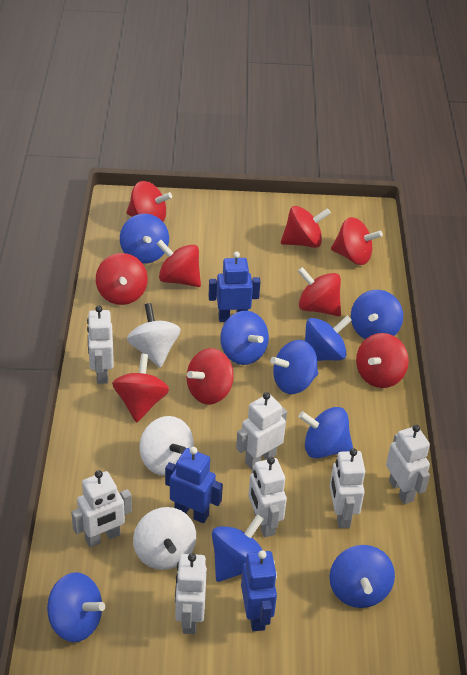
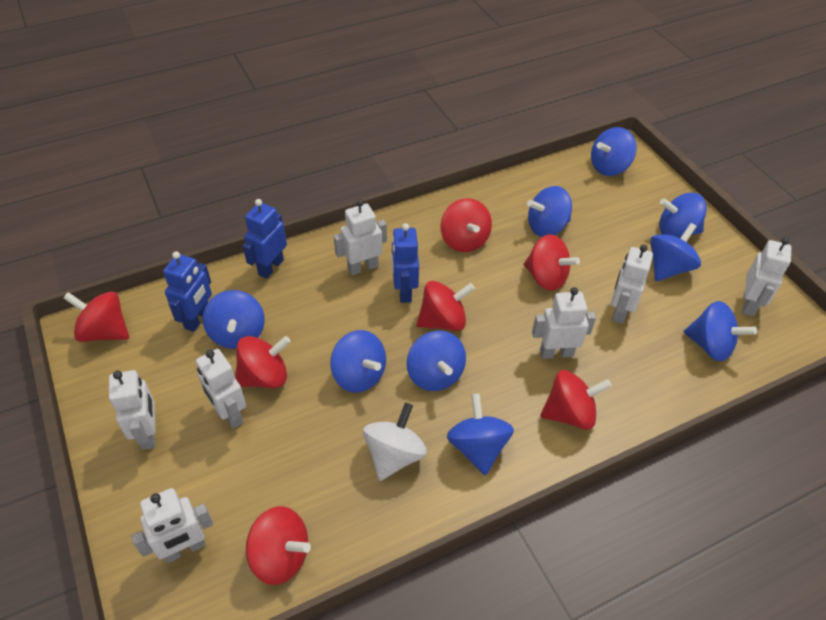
red spinning top: 9 -> 7
white spinning top: 3 -> 1

